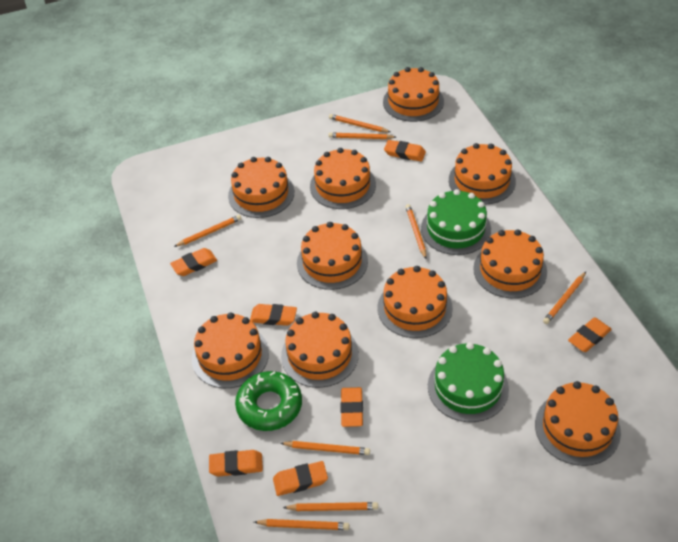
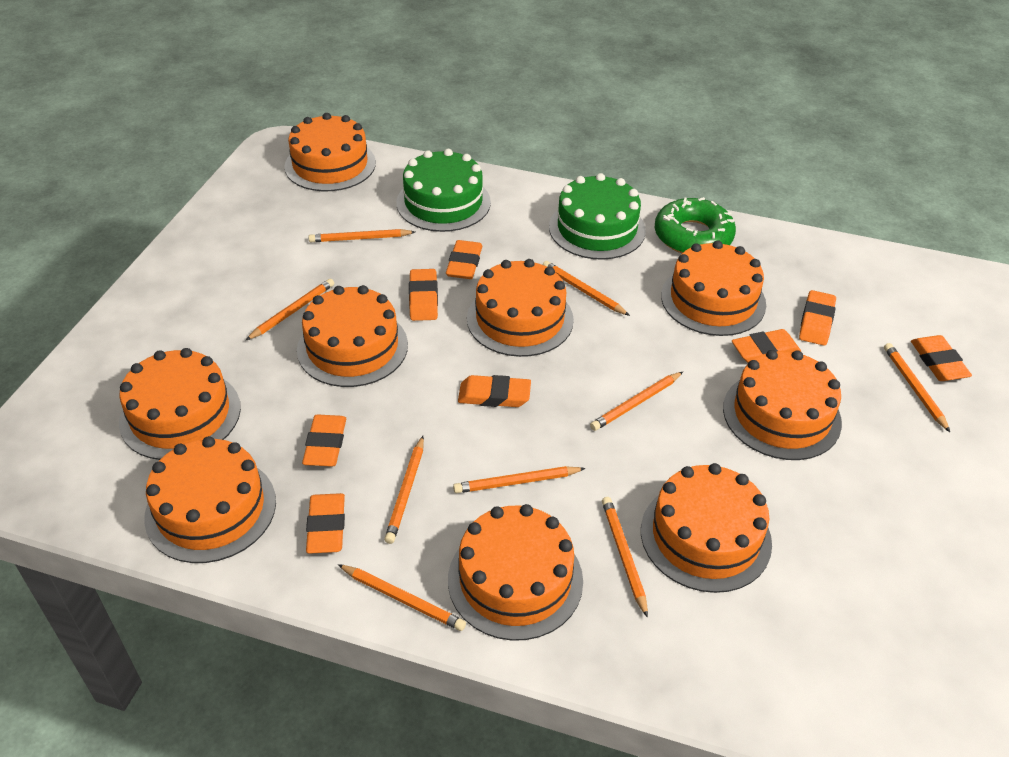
orange cake: 10 -> 9
orange eraser: 7 -> 8
orange pencil: 8 -> 9

